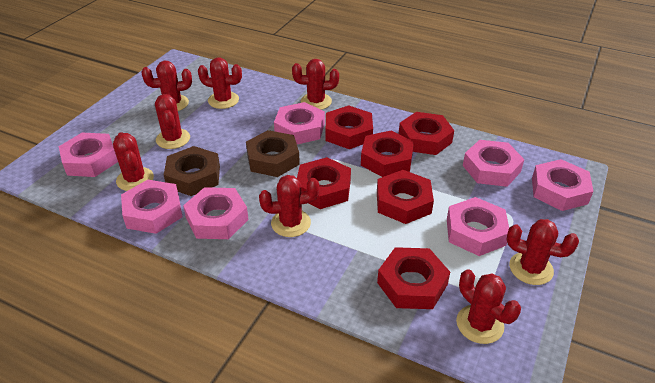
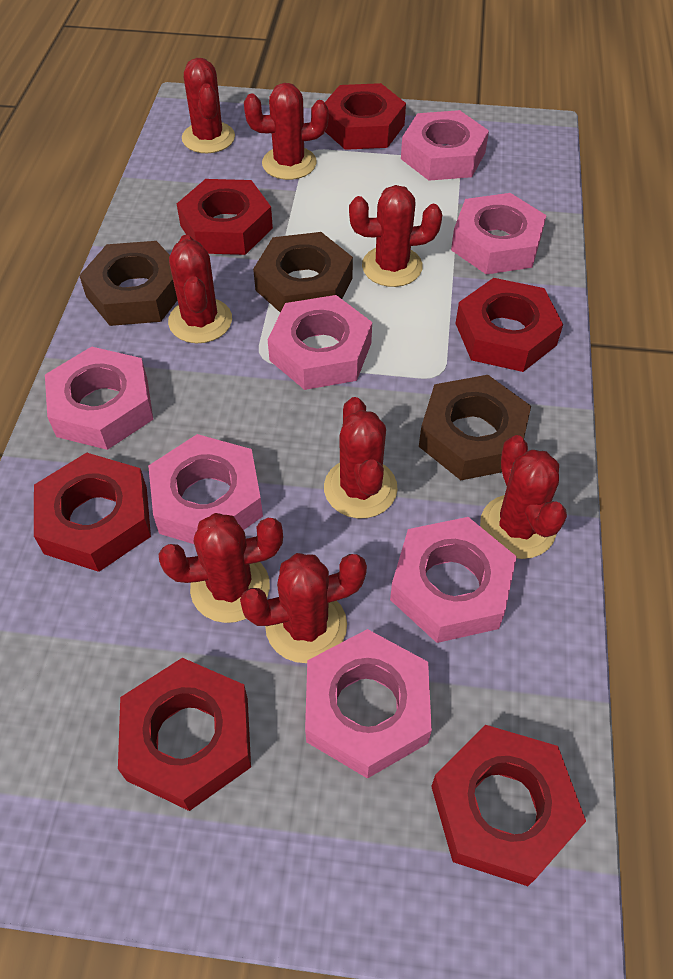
brown nut: 2 -> 3

